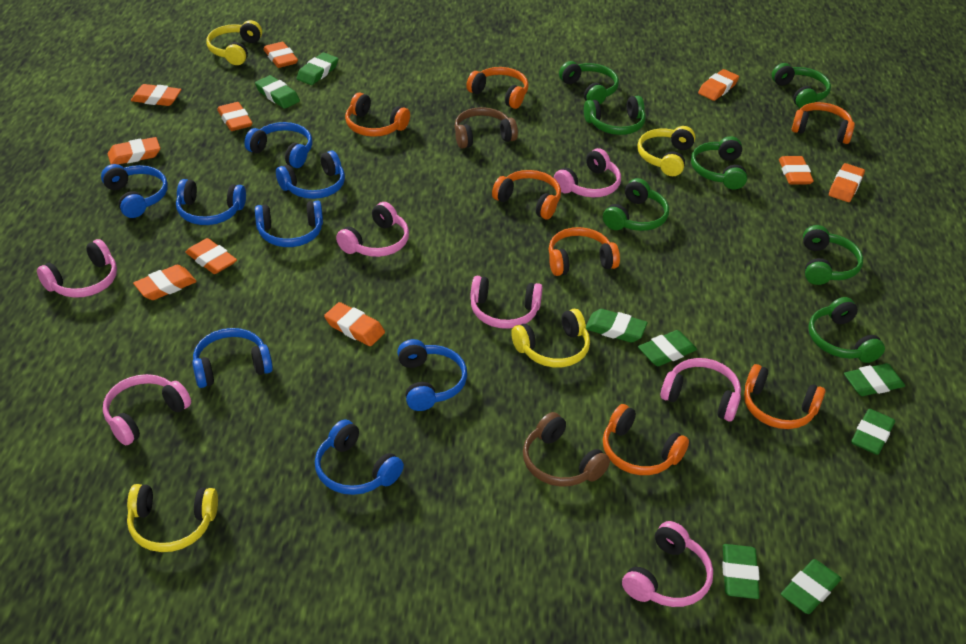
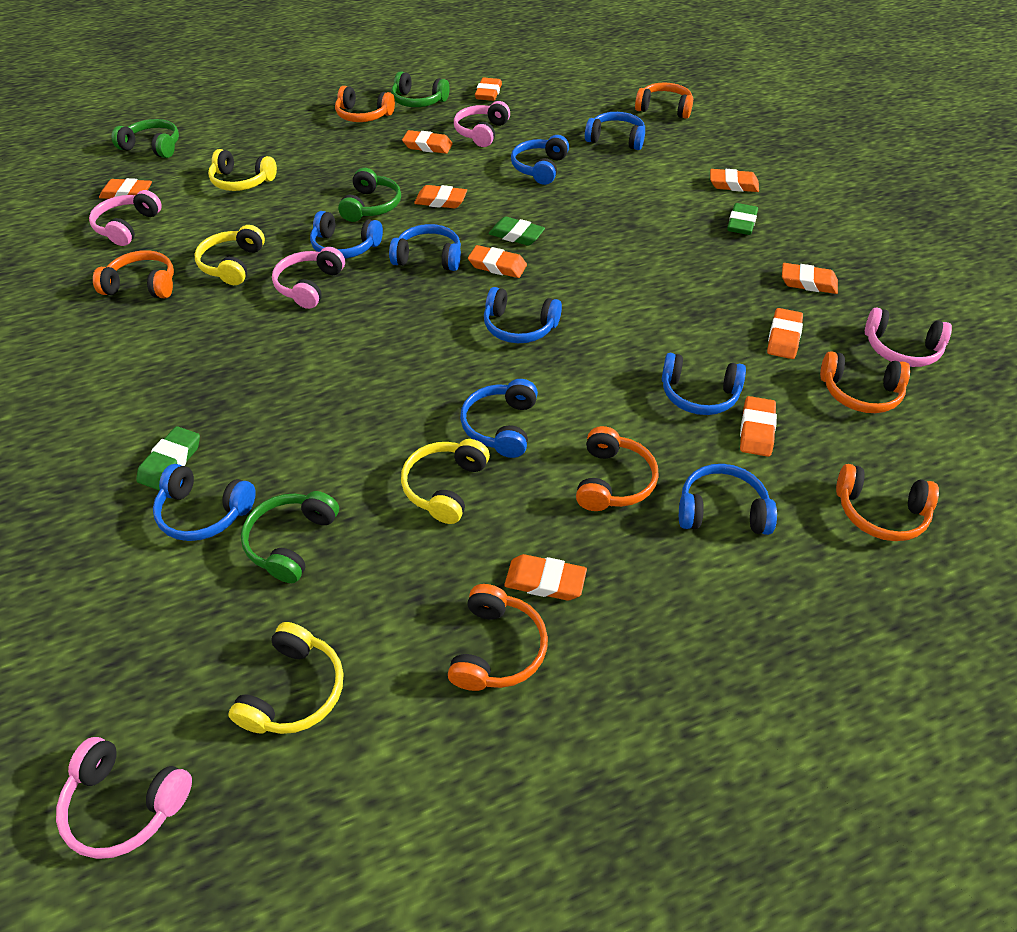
blue headphones: 8 -> 9
brown headphones: 2 -> 0
green eraser: 8 -> 3
green headphones: 7 -> 4
pink headphones: 7 -> 5

